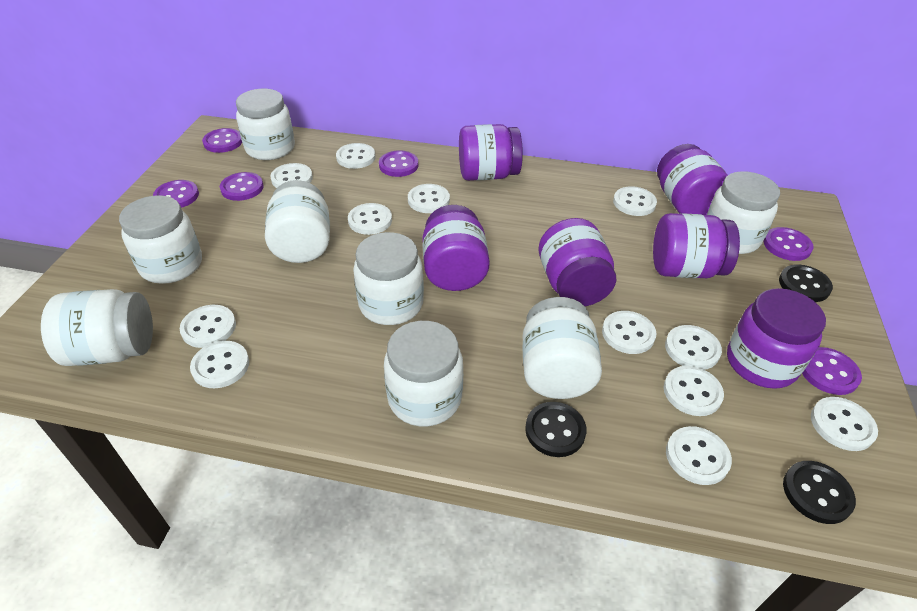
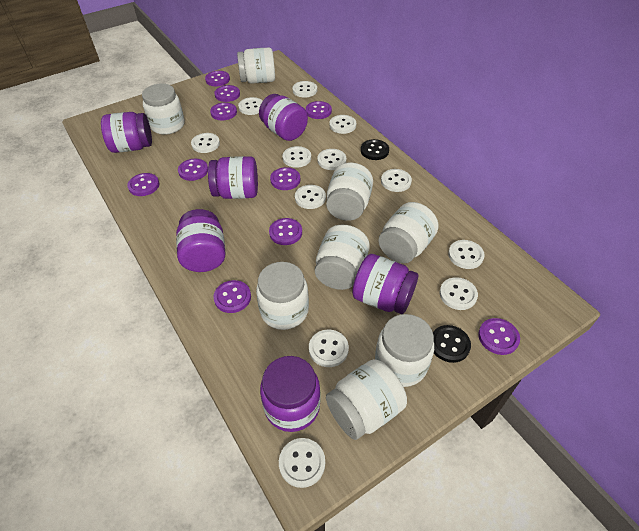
black button: 3 -> 2
purple button: 6 -> 10

